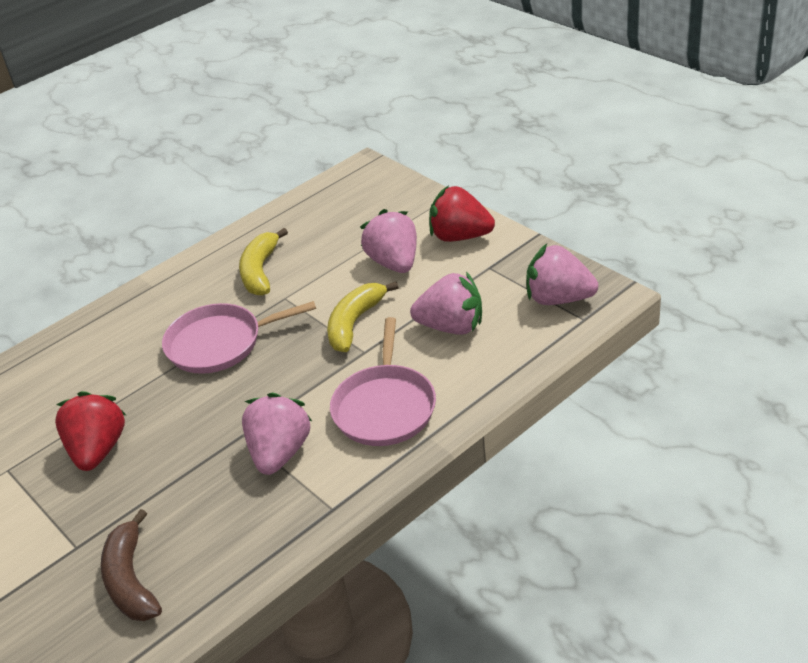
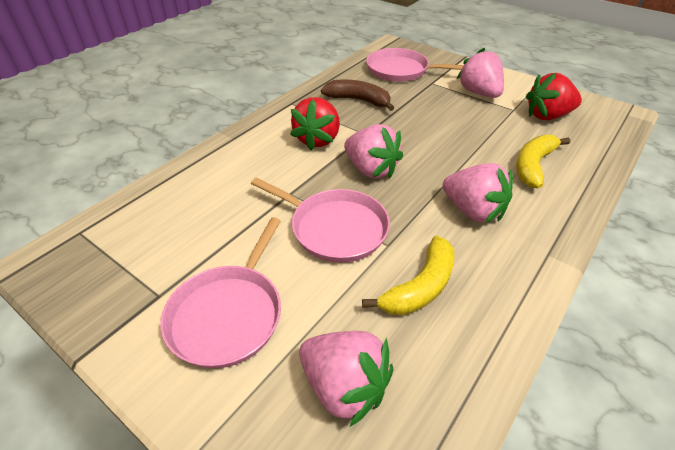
pink pan: 2 -> 3

